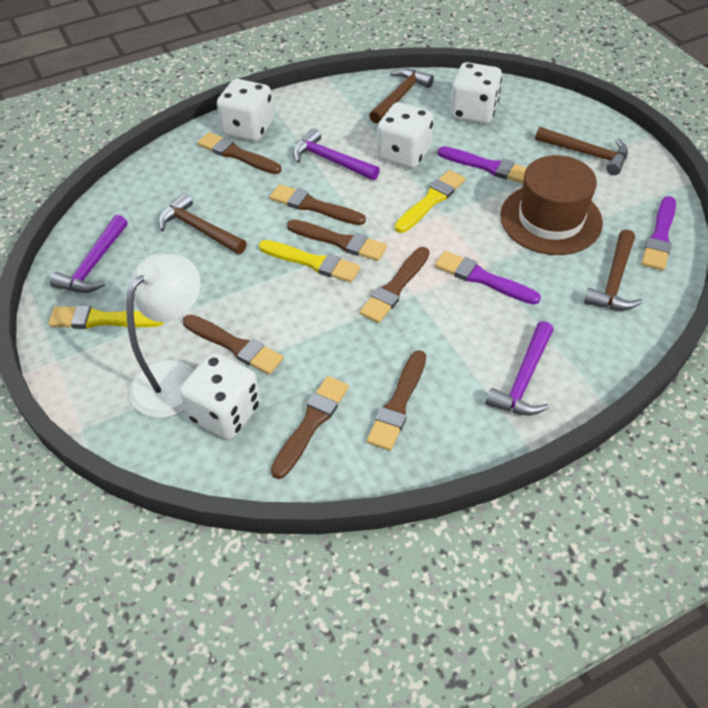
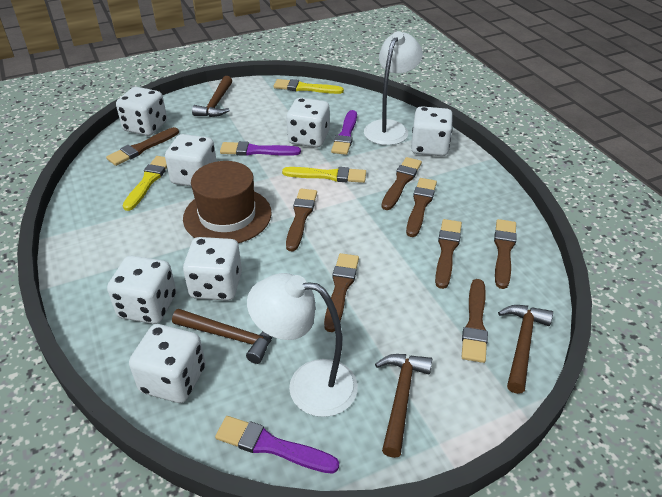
brown brush: 7 -> 8
purple hammer: 3 -> 0
white dice: 4 -> 7
white lamp: 1 -> 2

